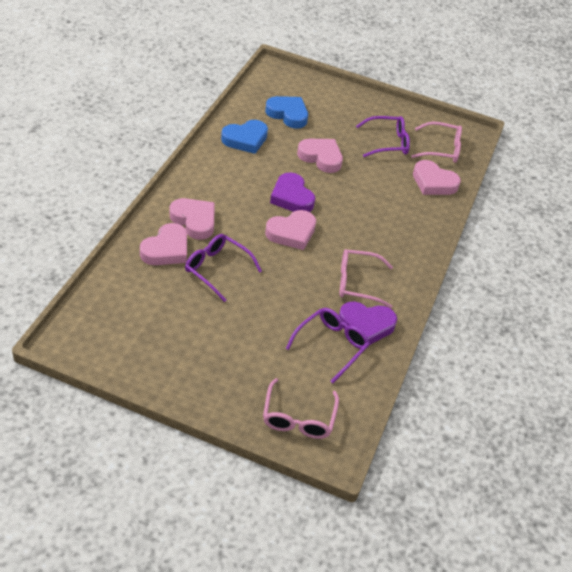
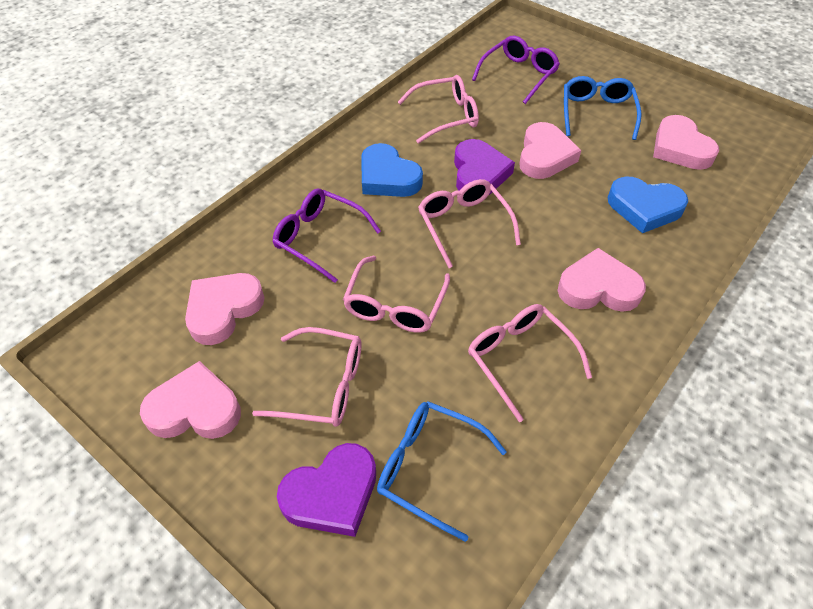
blue glasses: 0 -> 2
pink glasses: 3 -> 5
purple glasses: 3 -> 2

